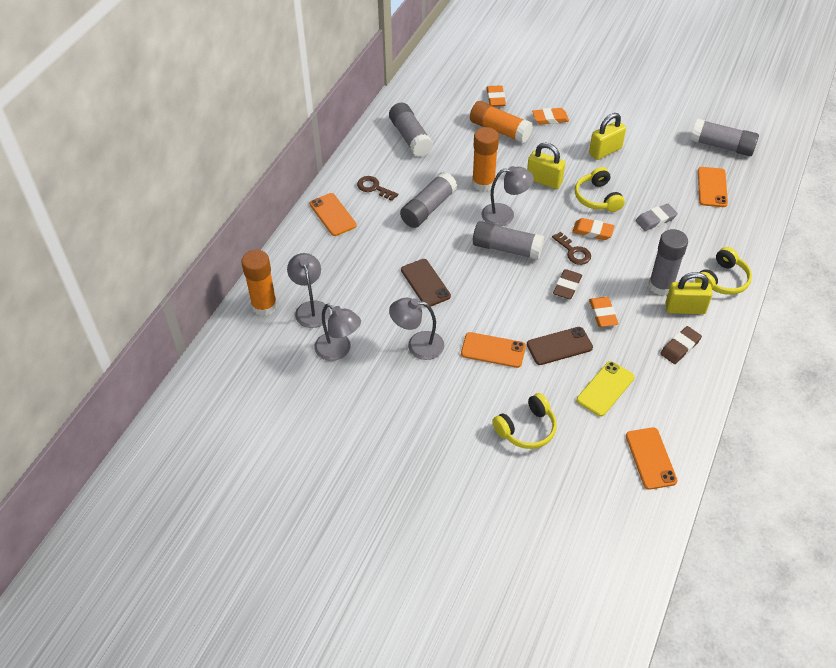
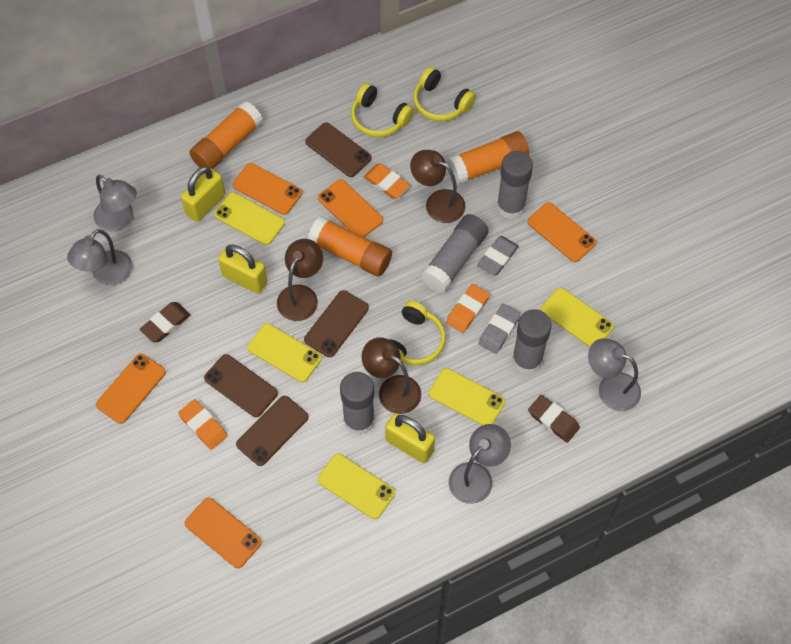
brown key: 2 -> 0
brown lamp: 0 -> 3
brown phone: 2 -> 4
grey eraser: 1 -> 2
grey glue stick: 5 -> 4
orange eraser: 4 -> 3
orange phone: 4 -> 5
yellow phone: 1 -> 5

